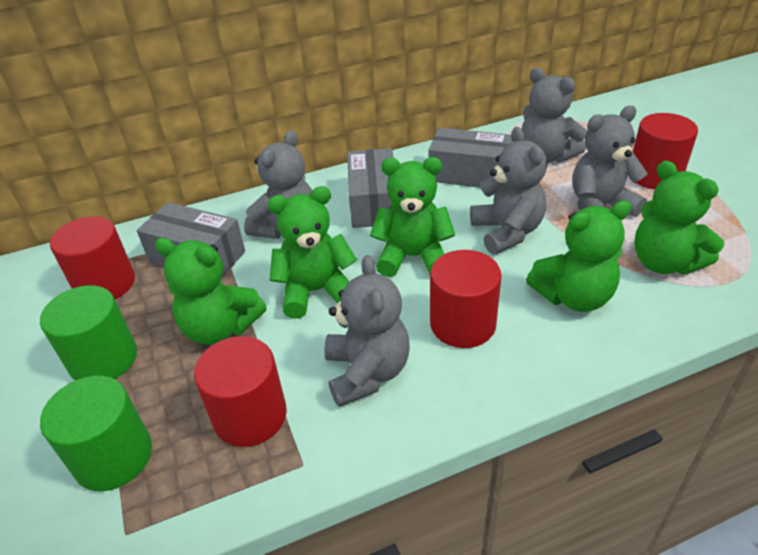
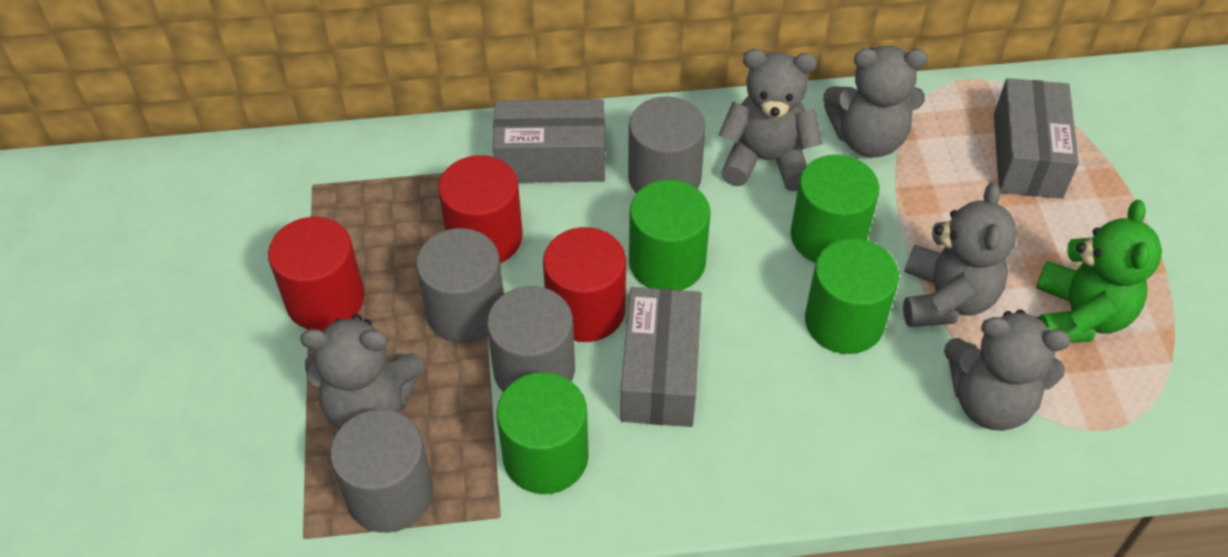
green cylinder: 2 -> 4
green teddy bear: 5 -> 1
grey cylinder: 0 -> 4
red cylinder: 4 -> 3

